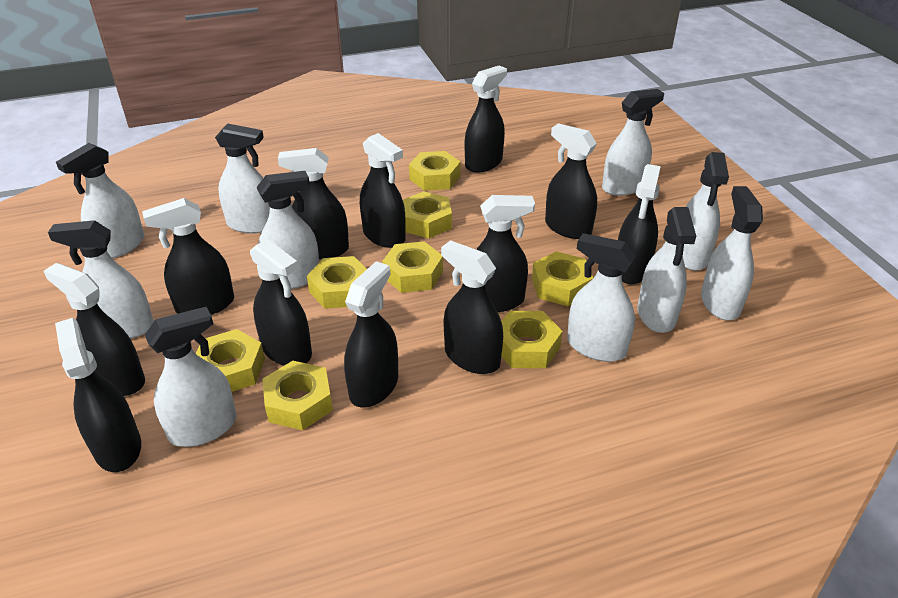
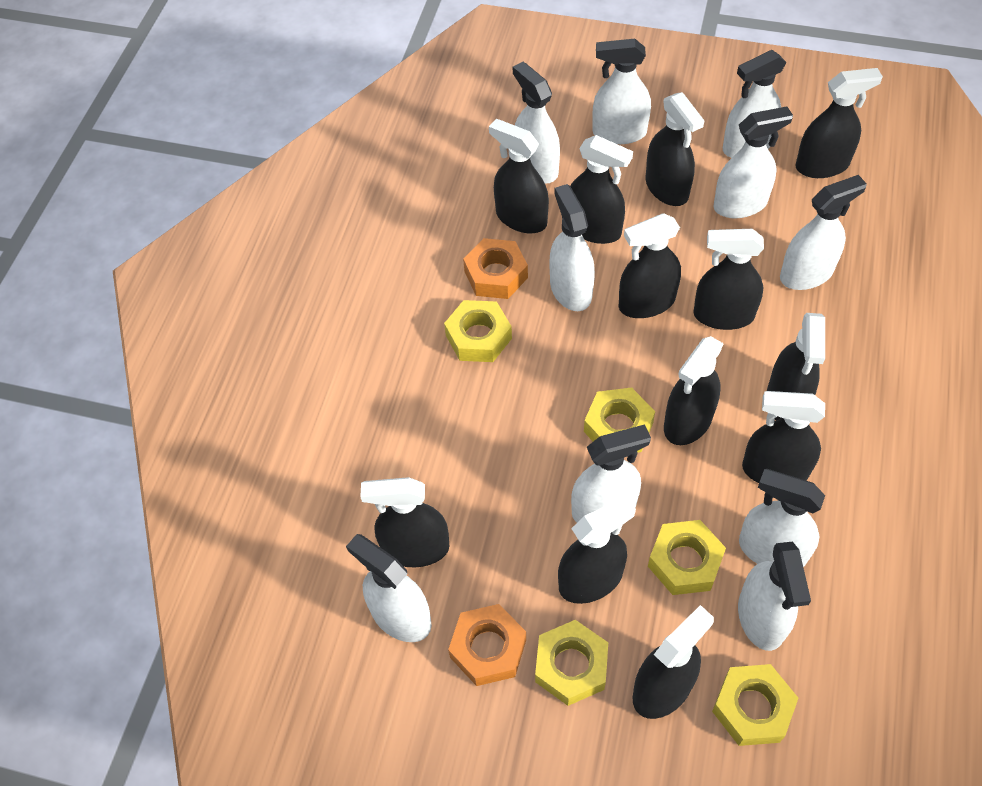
orange nut: 0 -> 2
yellow nut: 8 -> 5

